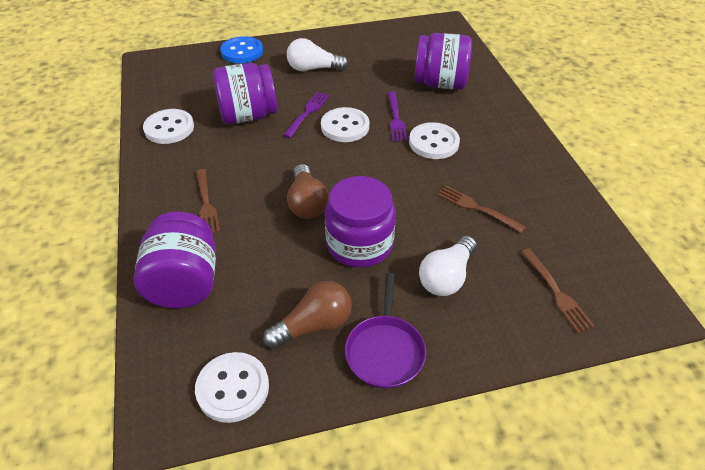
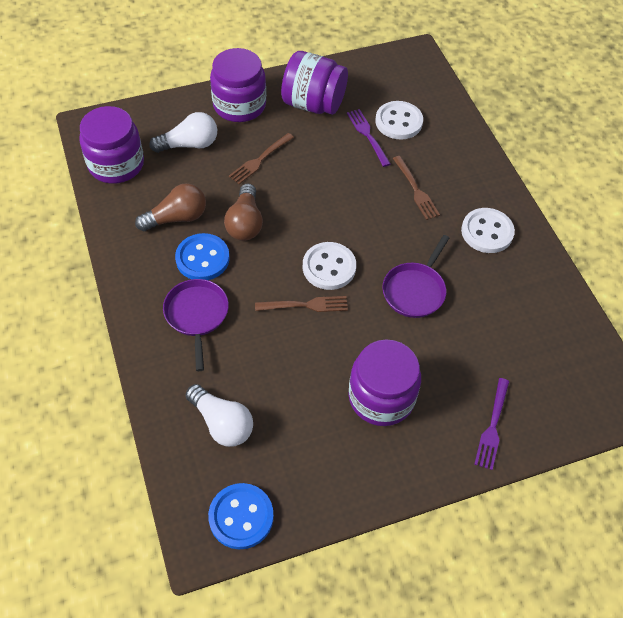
blue button: 1 -> 2
purple pan: 1 -> 2
white button: 4 -> 3

